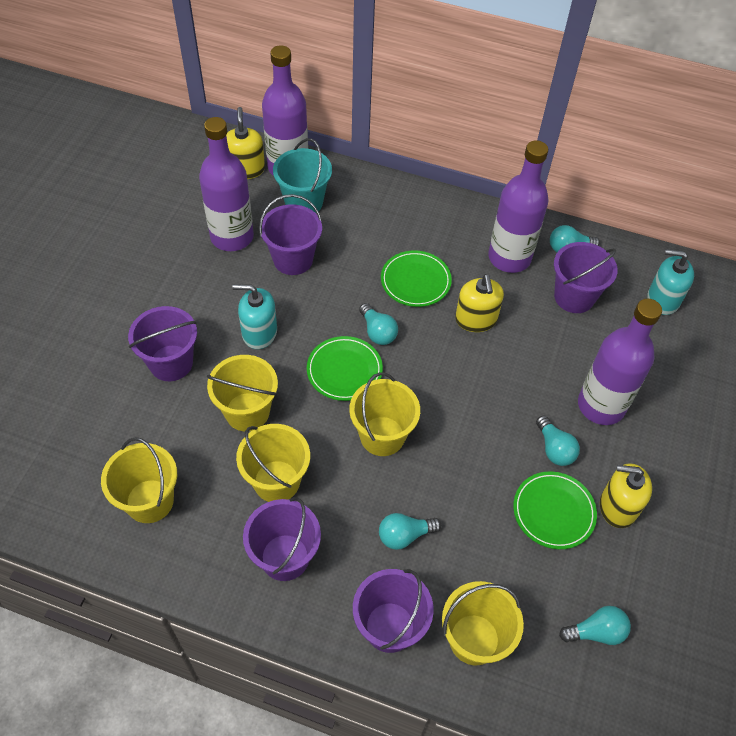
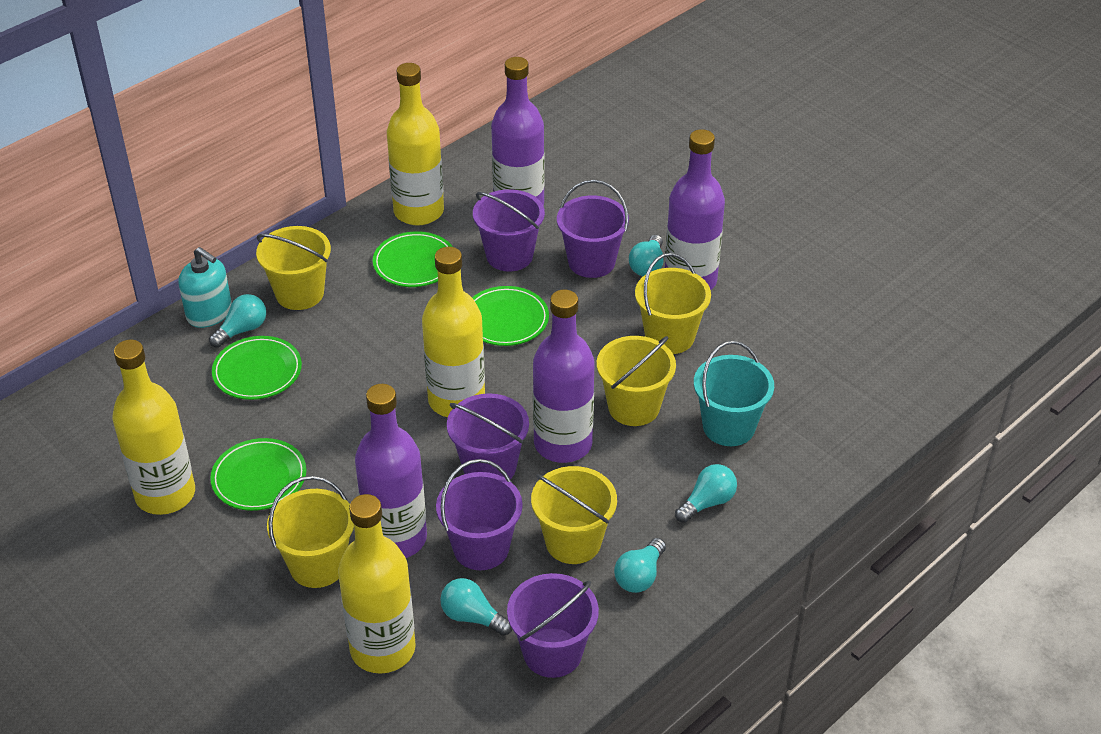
green plate: 3 -> 4
turquoise soap dispenser: 2 -> 1
yellow bottle: 0 -> 4
yellow soap dispenser: 3 -> 0

